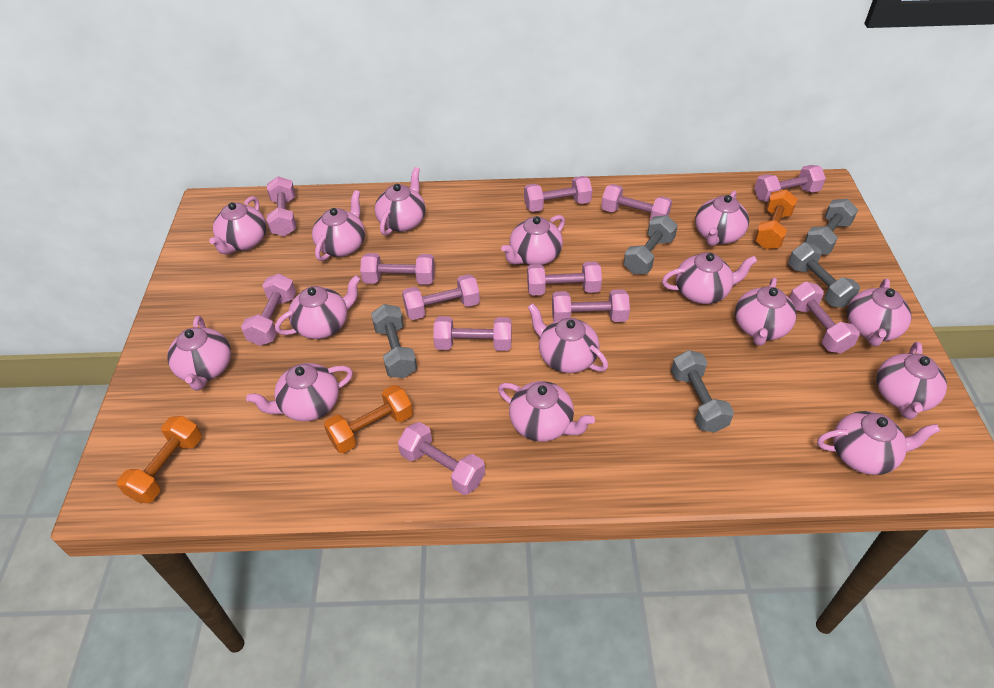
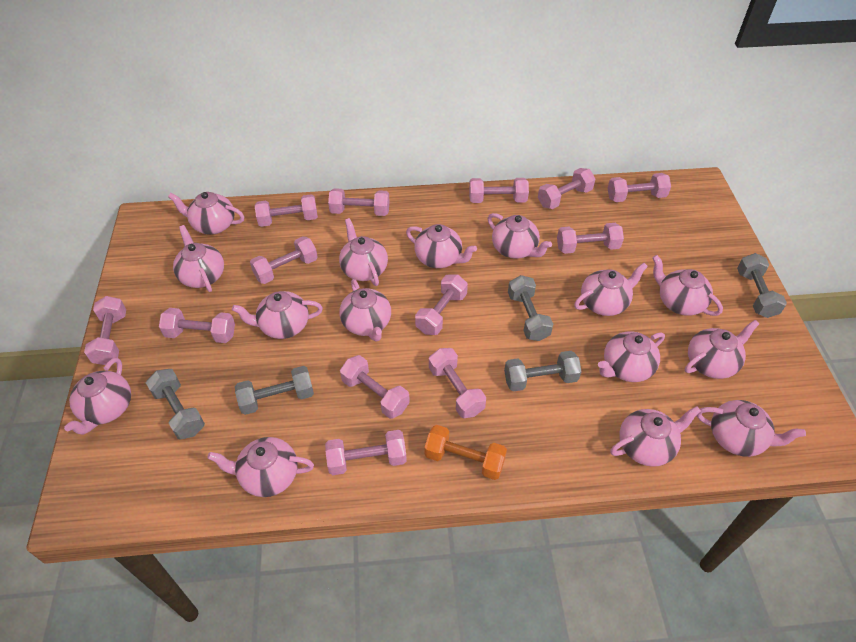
orange dumbbell: 3 -> 1
pink dumbbell: 12 -> 13

